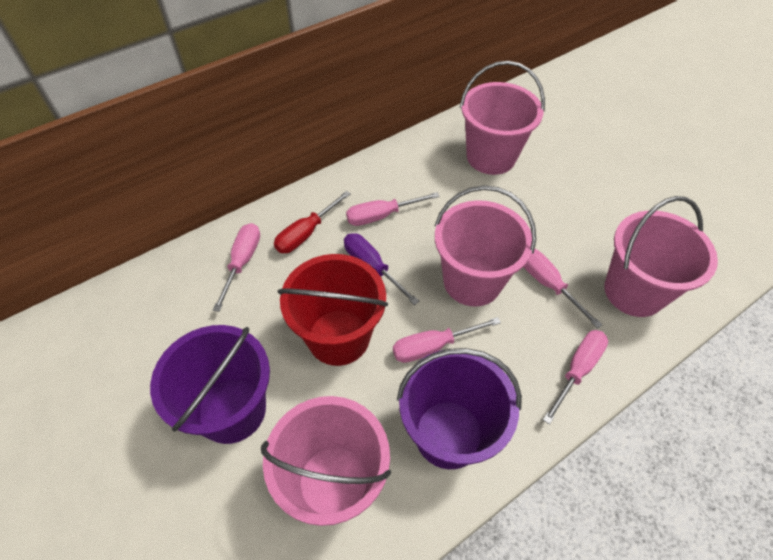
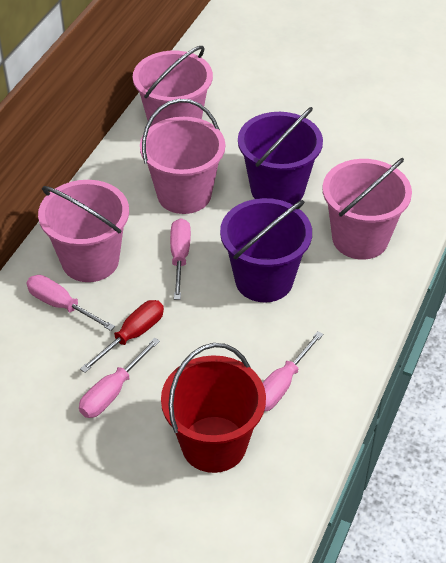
pink screwdriver: 5 -> 4
purple screwdriver: 1 -> 0

